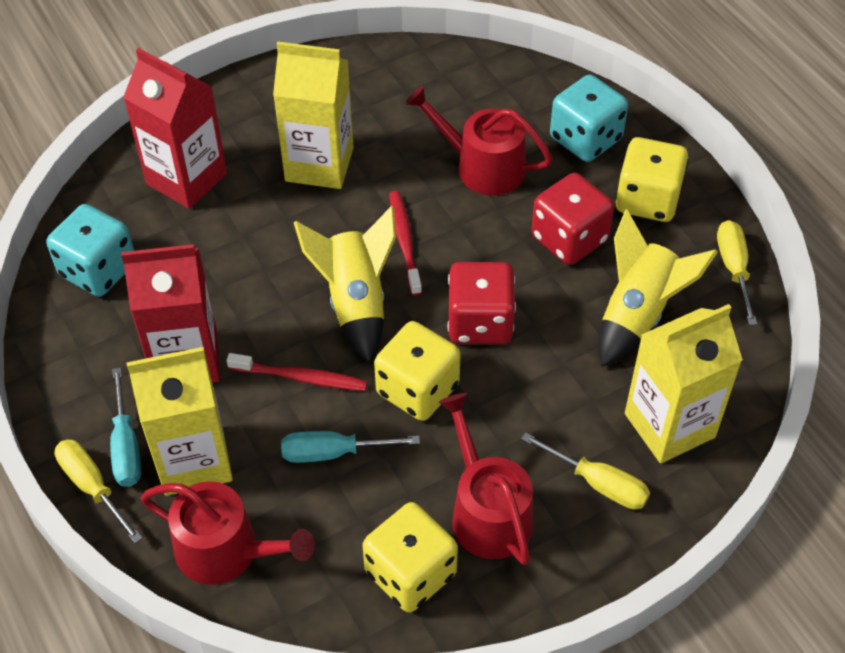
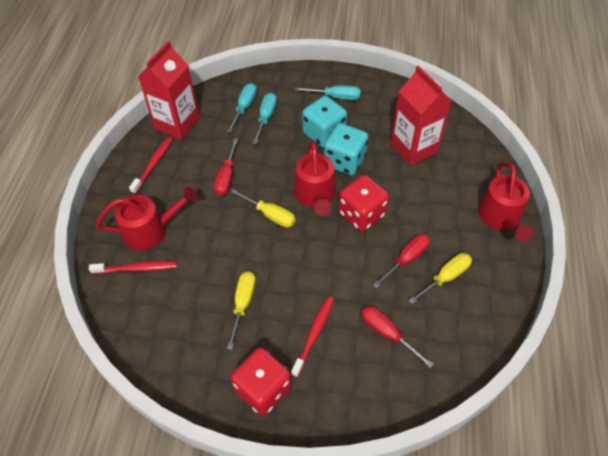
red screwdriver: 0 -> 3
red toothbrush: 2 -> 3
turquoise screwdriver: 2 -> 3
yellow carton: 3 -> 0
yellow dice: 3 -> 0
yellow rocket: 2 -> 0

